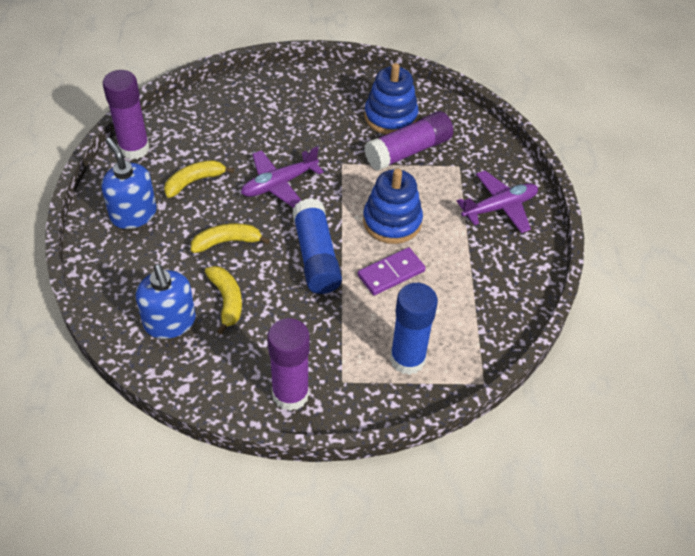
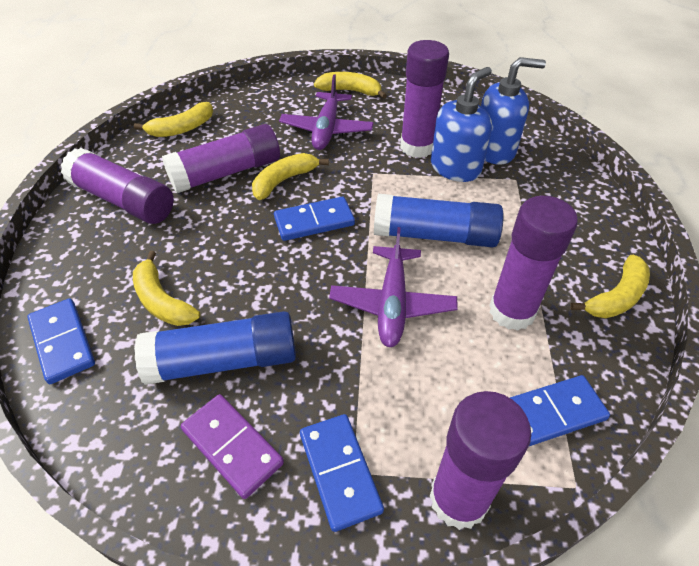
blue domino: 0 -> 4
blue stacking toy: 2 -> 0
purple glue stick: 3 -> 5
yellow banana: 3 -> 5

